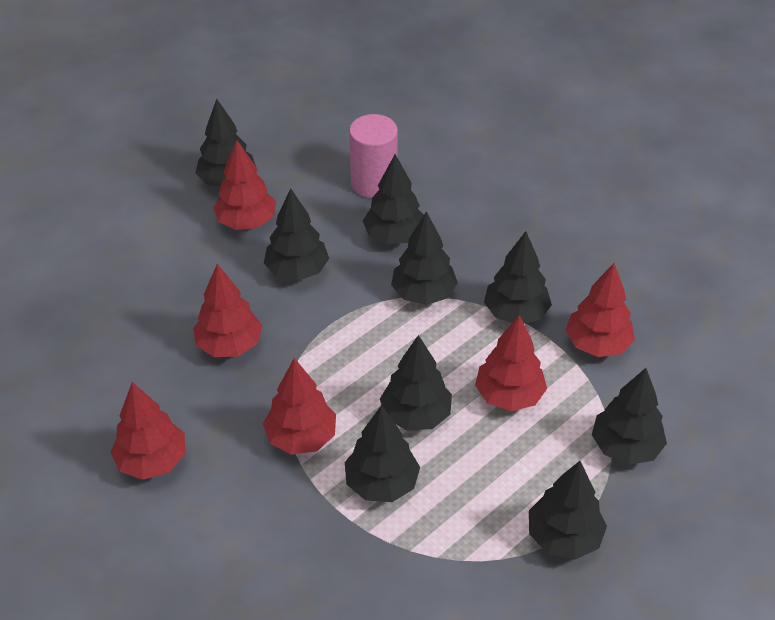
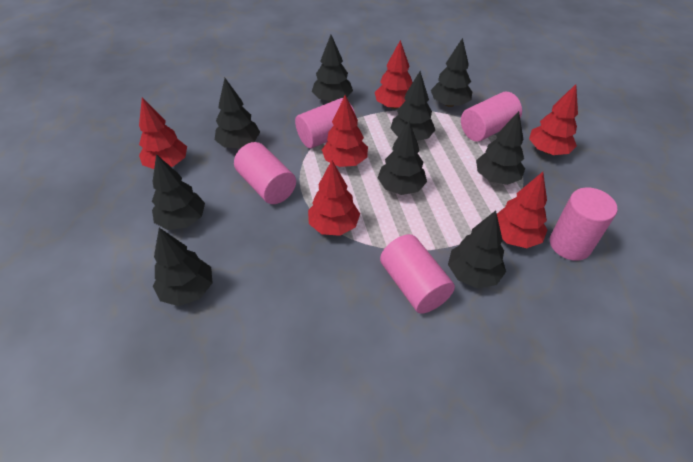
pink cylinder: 1 -> 5

